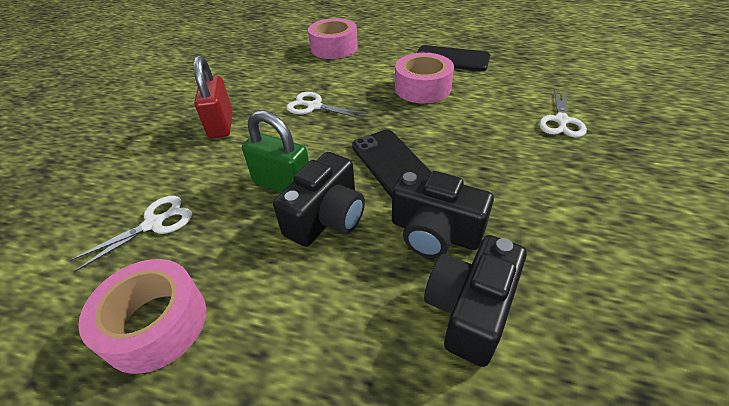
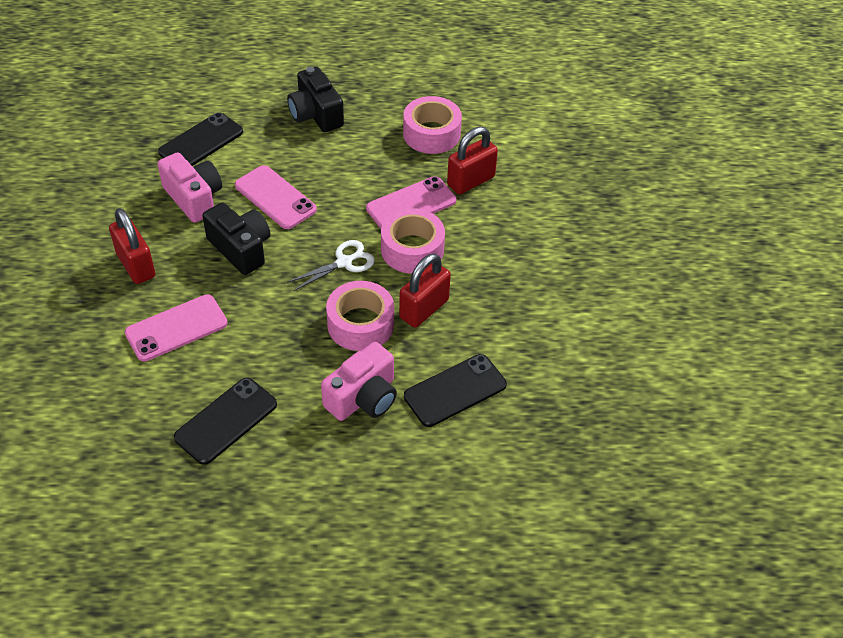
black camera: 3 -> 2
black phone: 2 -> 3
green padlock: 1 -> 0
pink camera: 0 -> 2
pink phone: 0 -> 3
red padlock: 1 -> 3
white scissors: 3 -> 1

